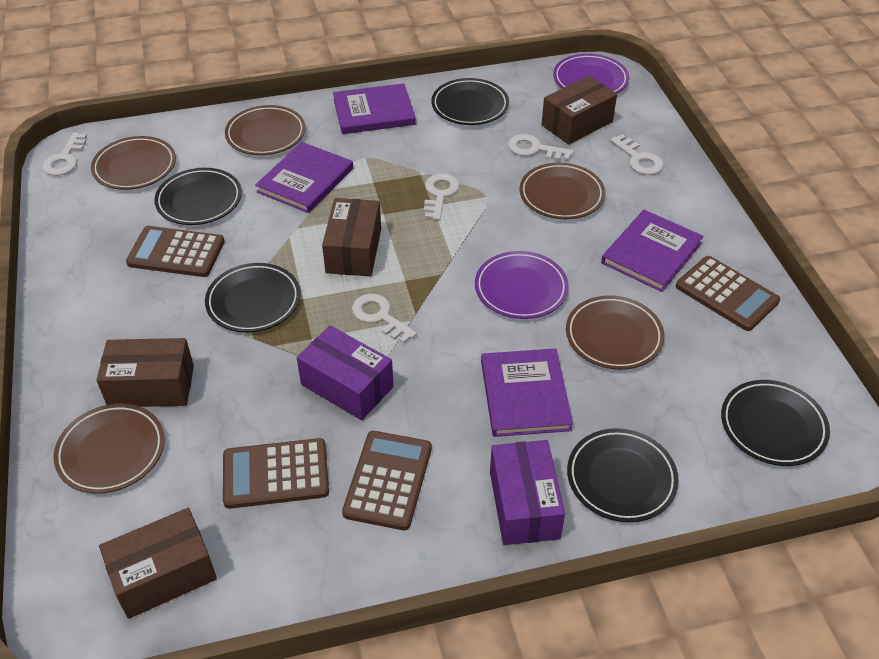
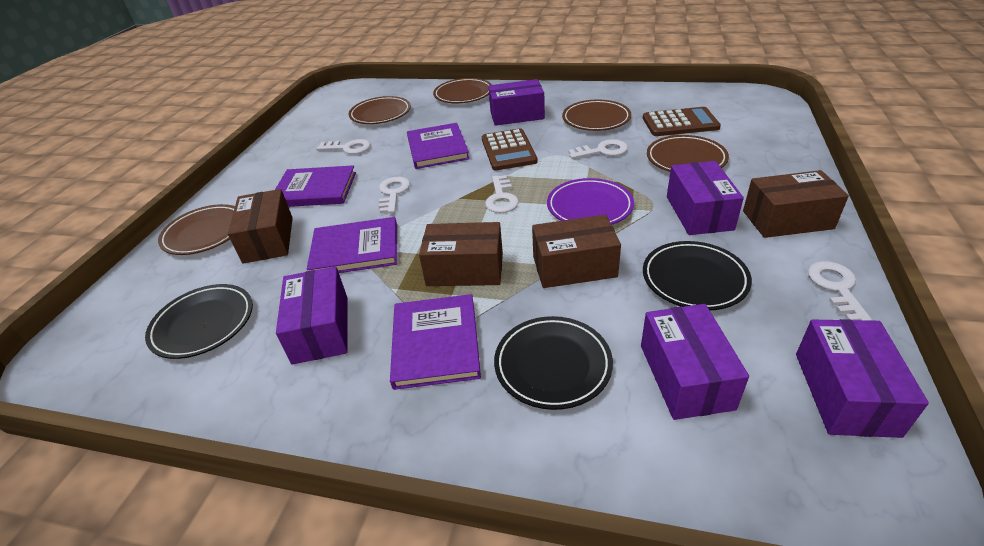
black plate: 5 -> 3
brown calculator: 4 -> 2
purple box: 2 -> 5
purple plate: 2 -> 1

